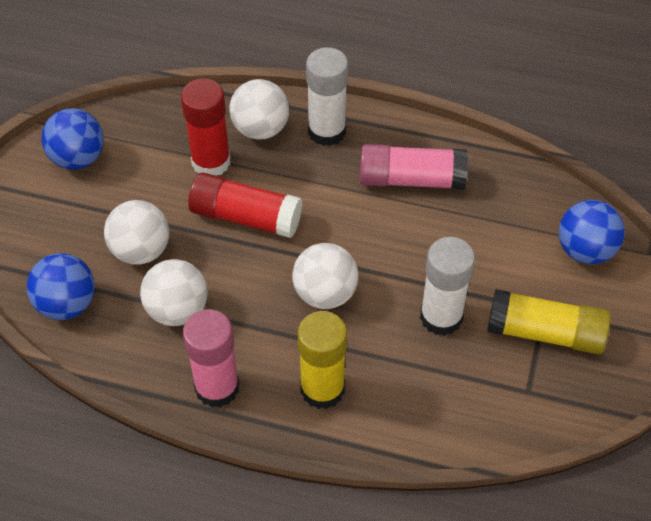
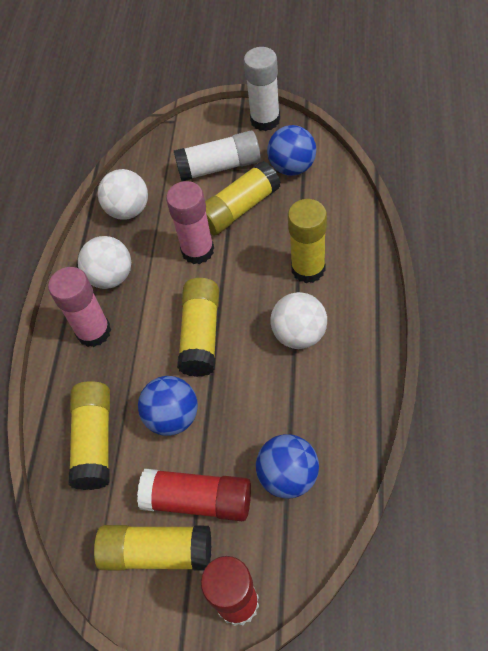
white ball: 4 -> 3
yellow glue stick: 2 -> 5

